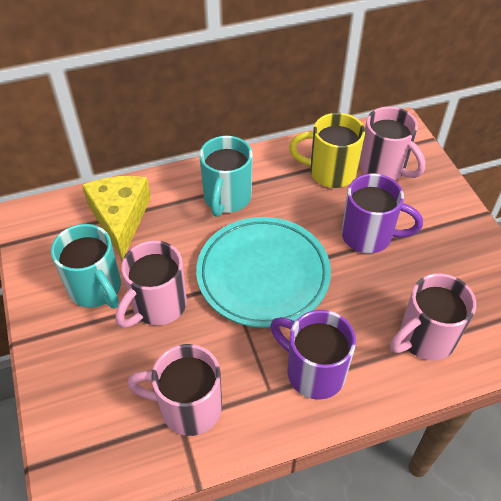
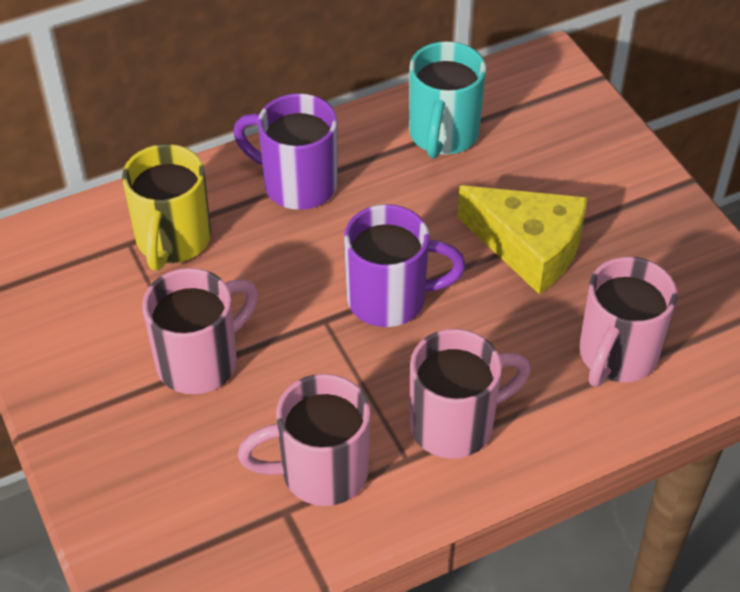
turquoise mug: 2 -> 1
turquoise plate: 1 -> 0

